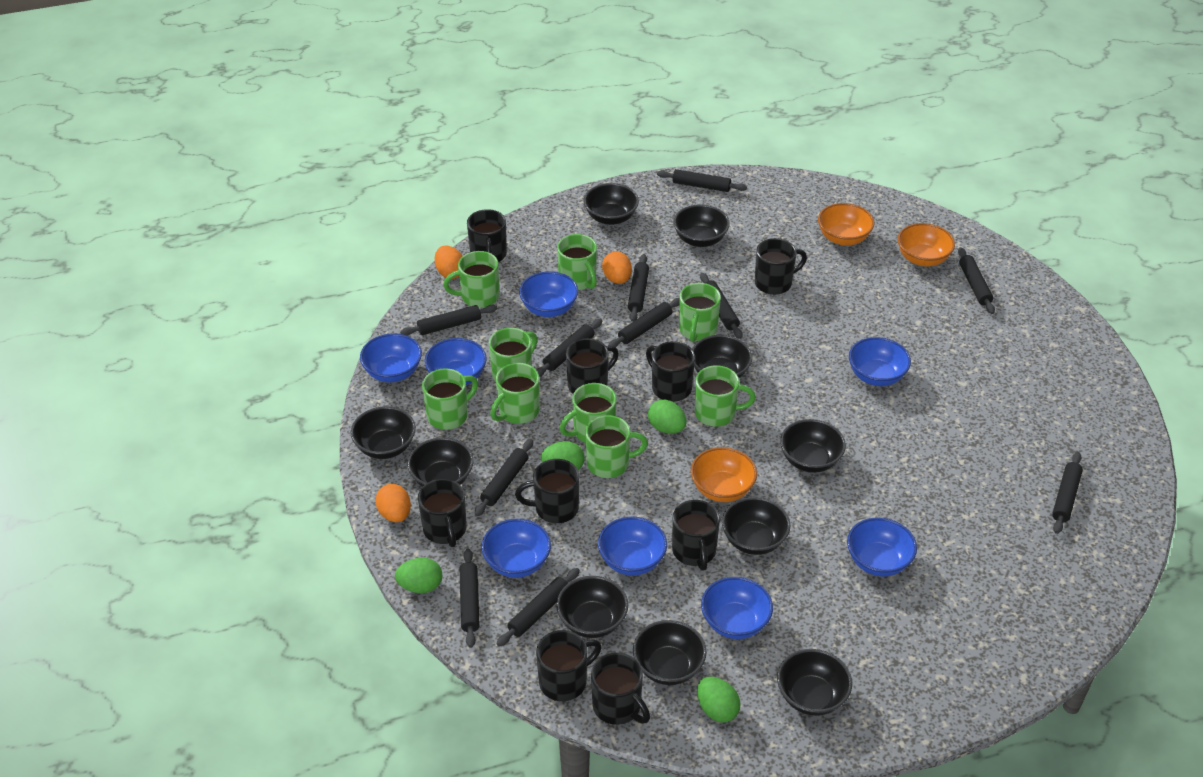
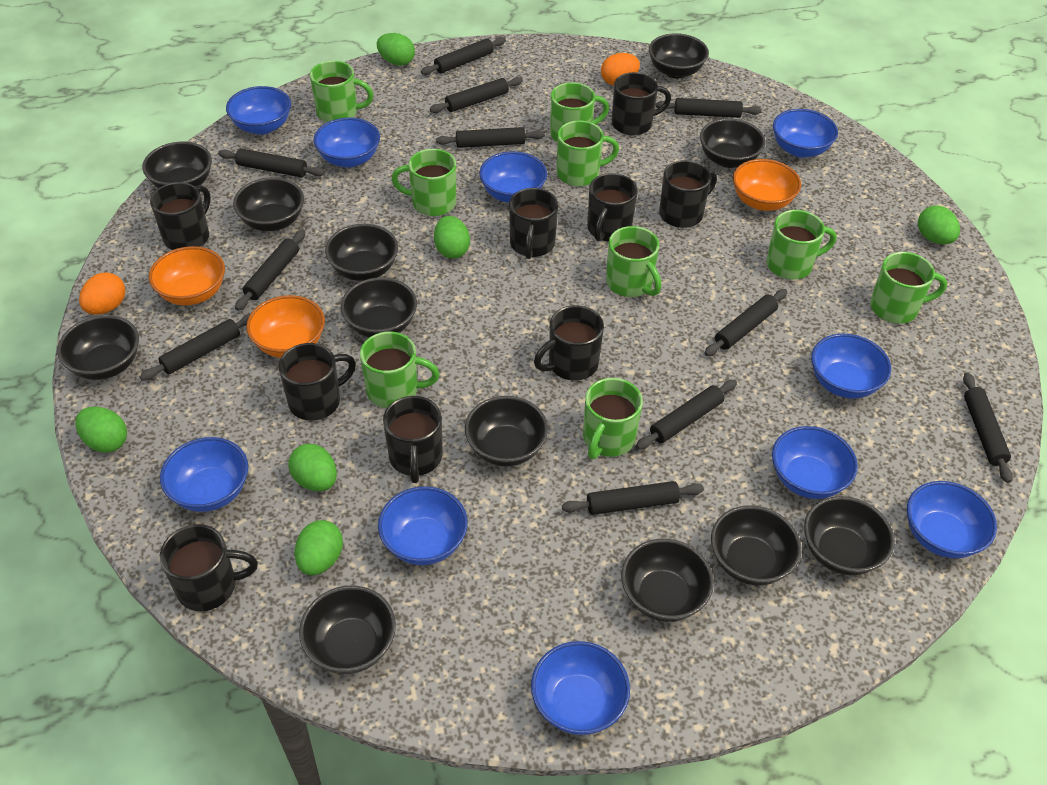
black bowl: 10 -> 12
blue bowl: 8 -> 10
green egg: 4 -> 6
orange egg: 3 -> 2

